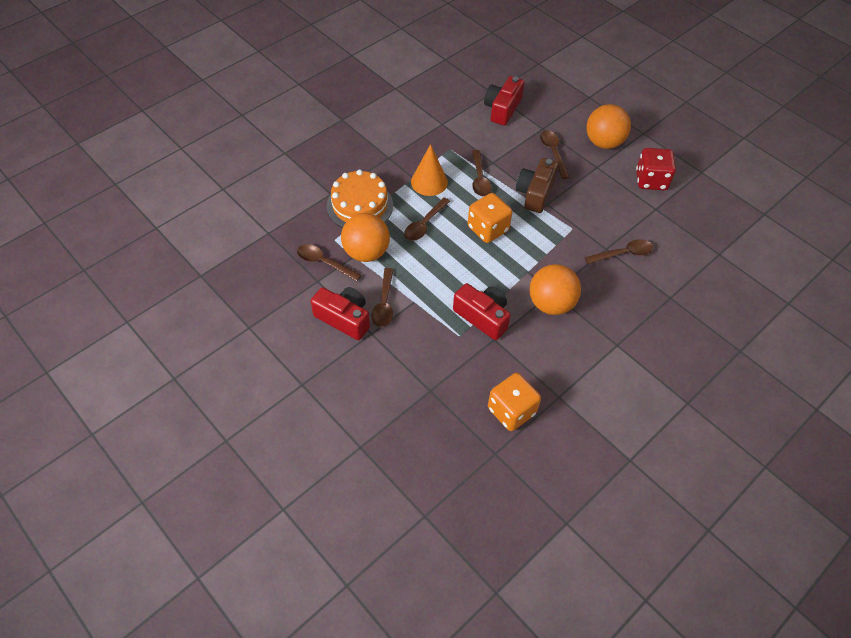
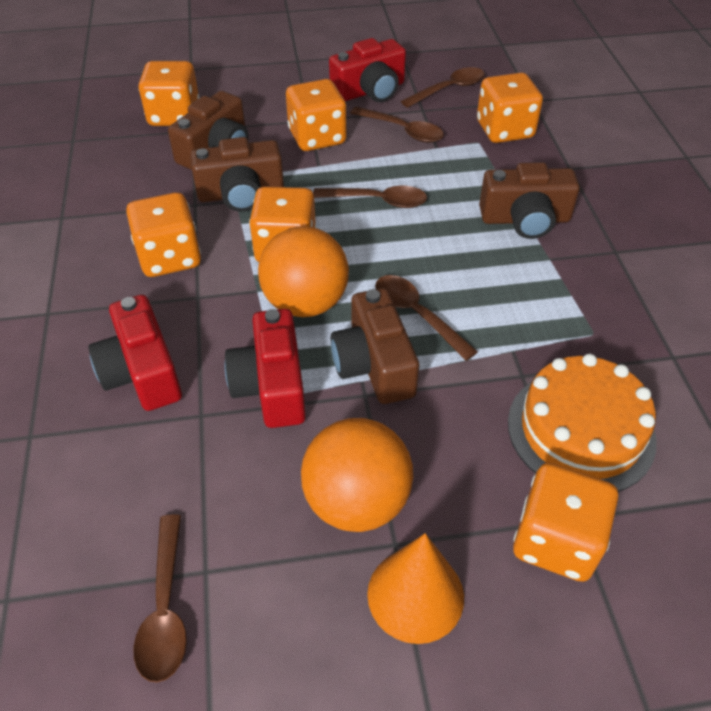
brown camera: 1 -> 4
brown spoon: 6 -> 5
orange ball: 3 -> 2
orange dice: 2 -> 6
red dice: 1 -> 0

